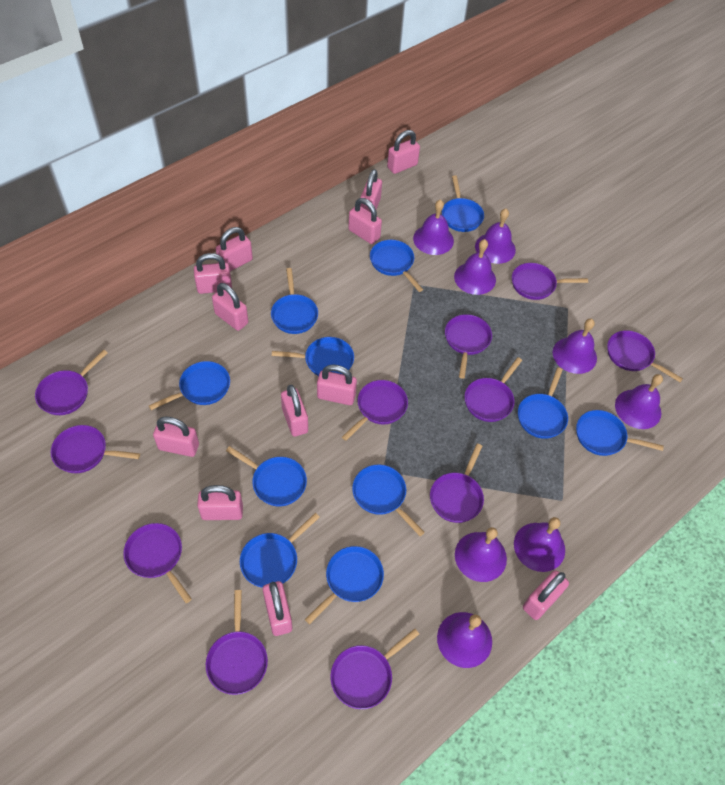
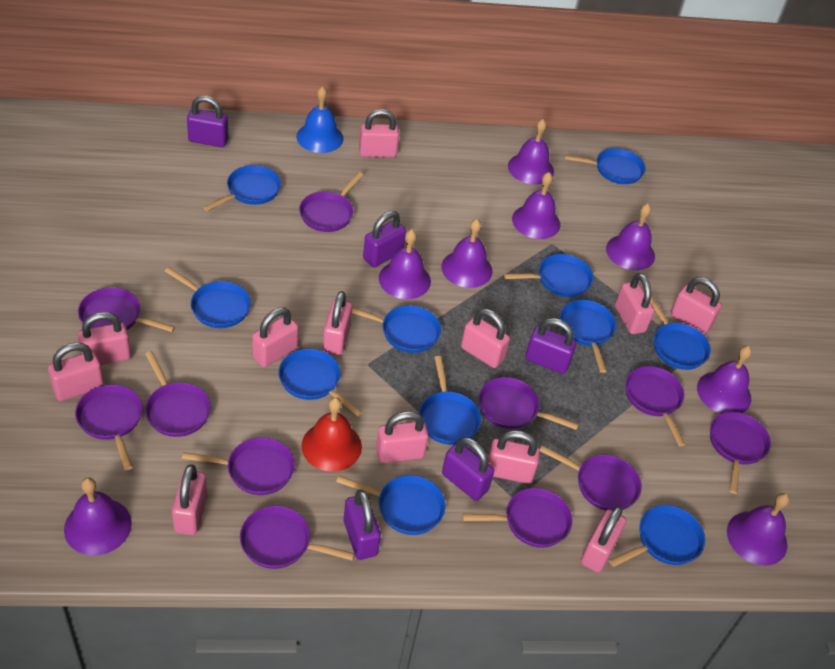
blue bell: 0 -> 1
purple padlock: 0 -> 5
red bell: 0 -> 1

